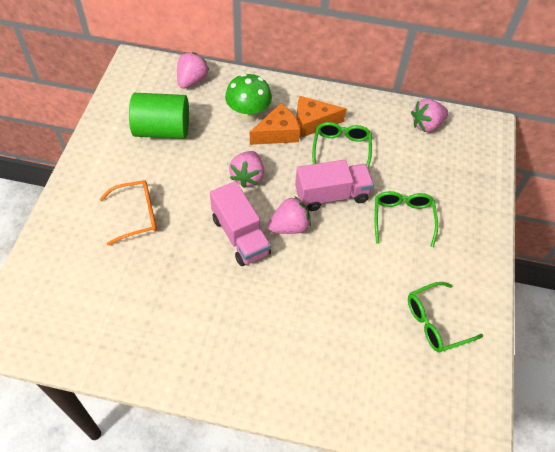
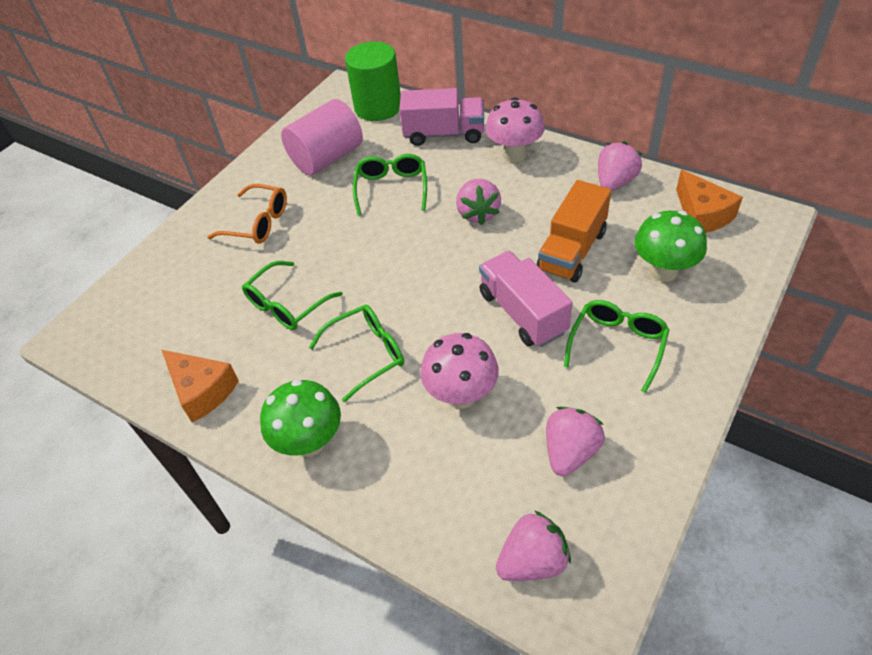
green glasses: 3 -> 4
green mushroom: 1 -> 2
orange truck: 0 -> 1
pink cylinder: 0 -> 1
pink mushroom: 0 -> 2

